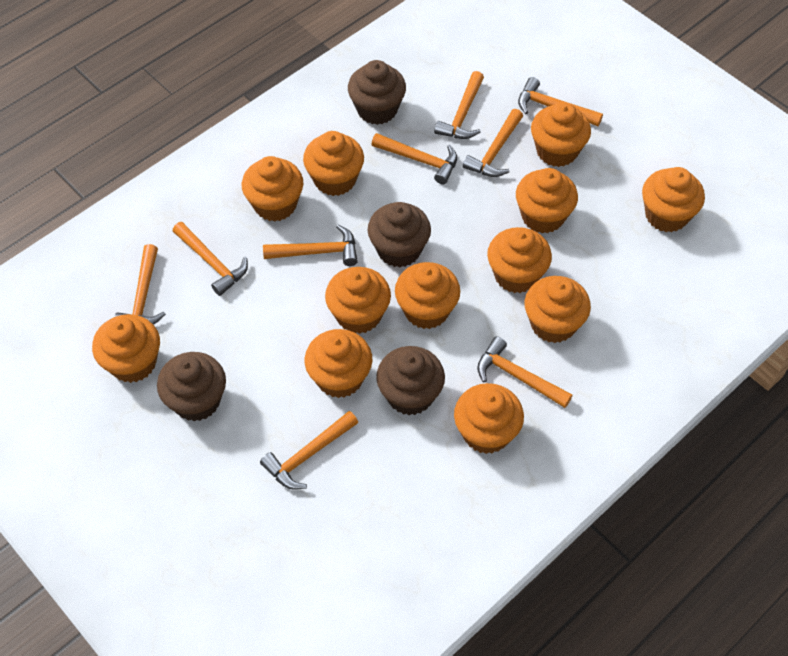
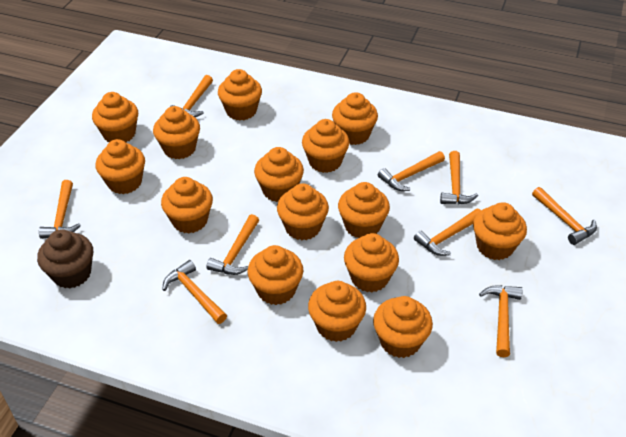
brown cupcake: 4 -> 1
orange cupcake: 12 -> 15

